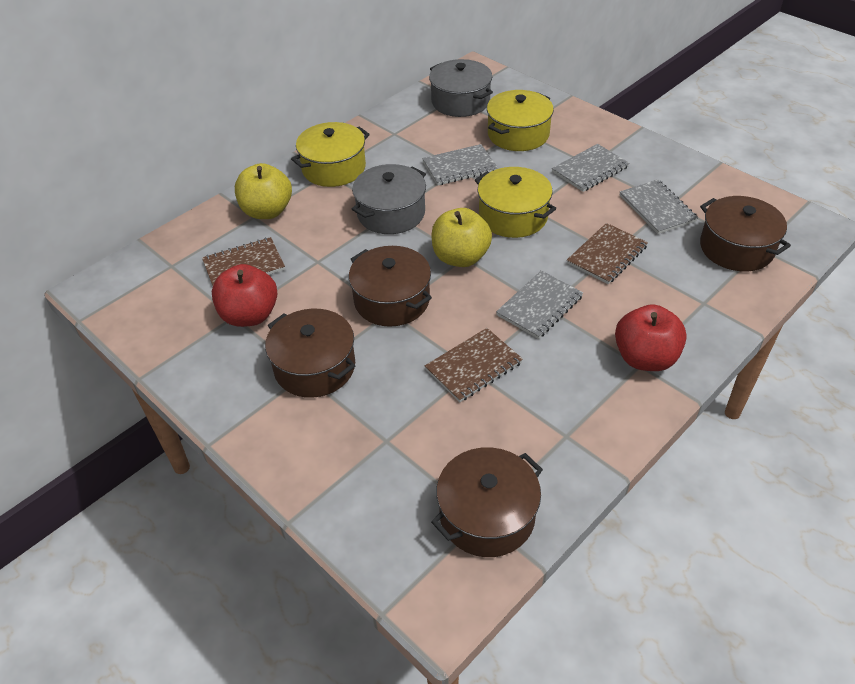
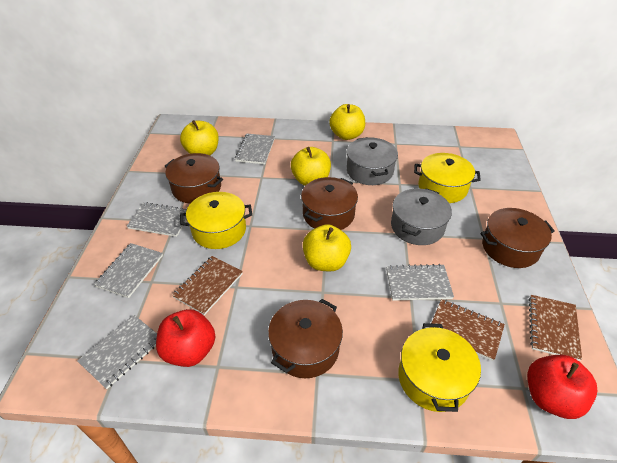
grey notebook: 4 -> 5
yellow apple: 2 -> 4

